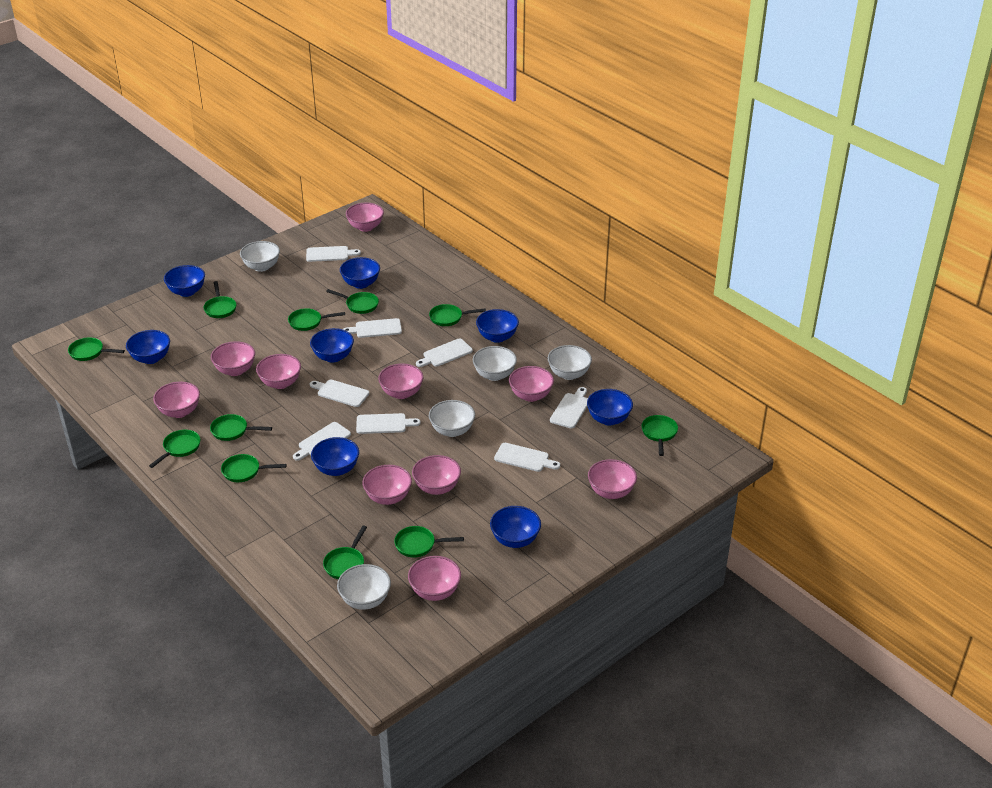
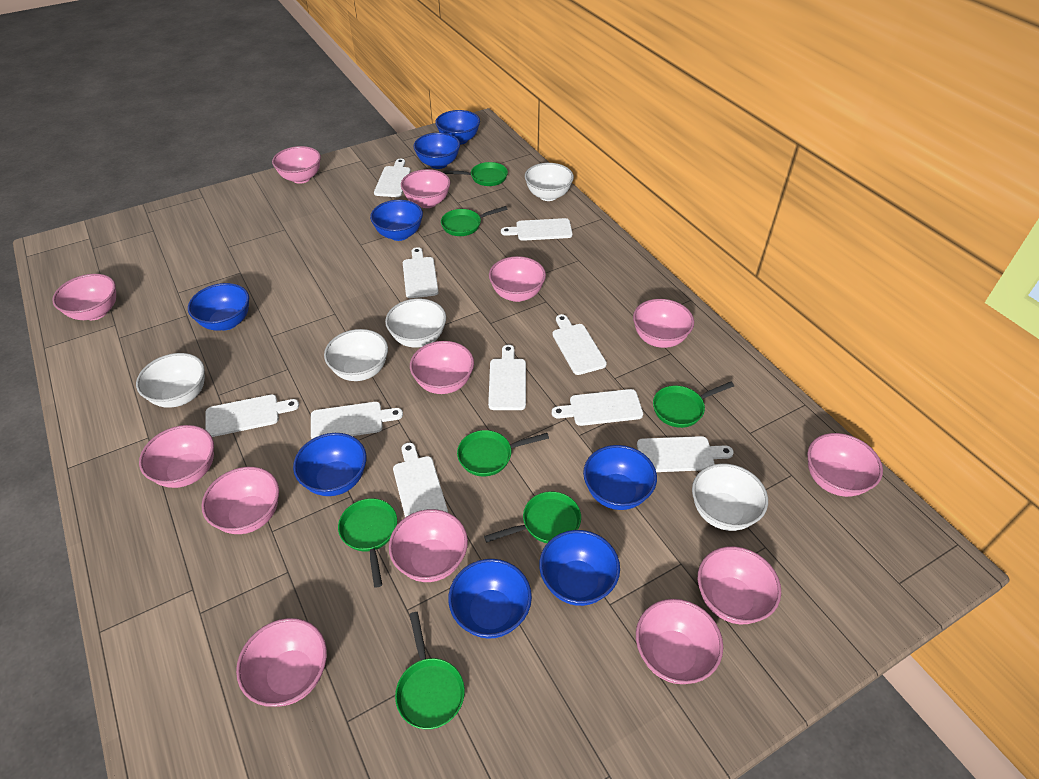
green pan: 11 -> 7
pink bowl: 10 -> 13
white cutting board: 8 -> 10

